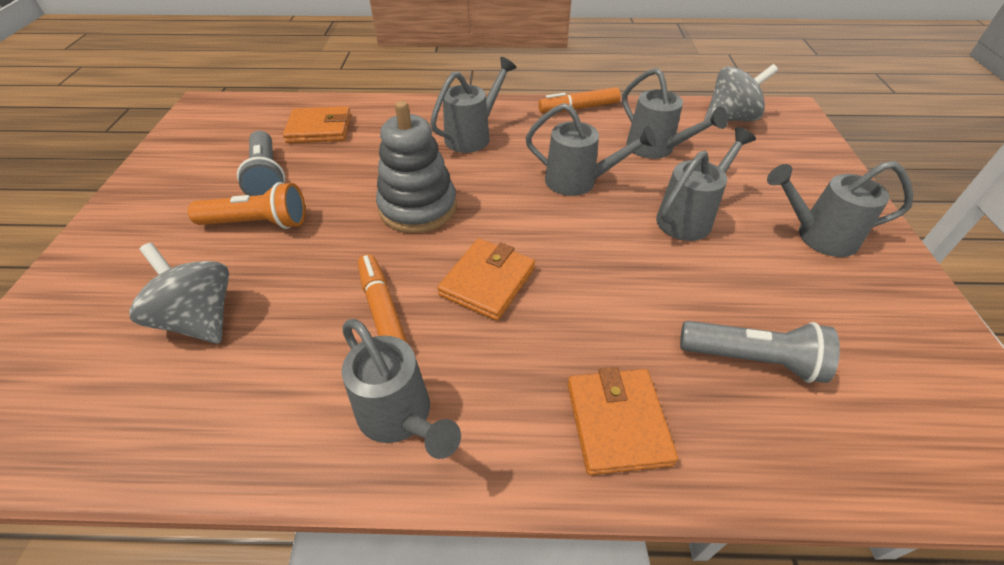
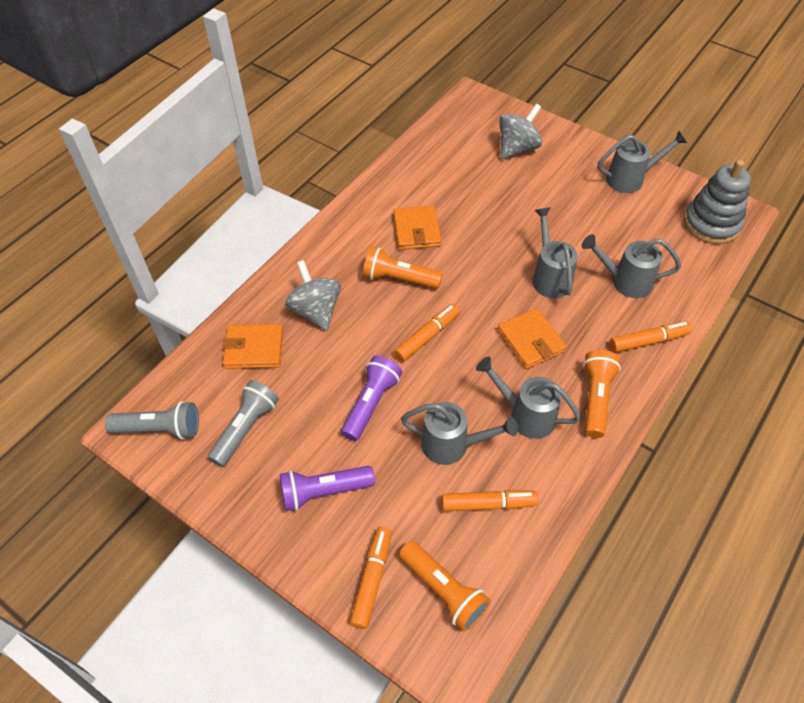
grey watering can: 6 -> 5
orange flashlight: 1 -> 3
orange marker: 2 -> 4
purple flashlight: 0 -> 2

